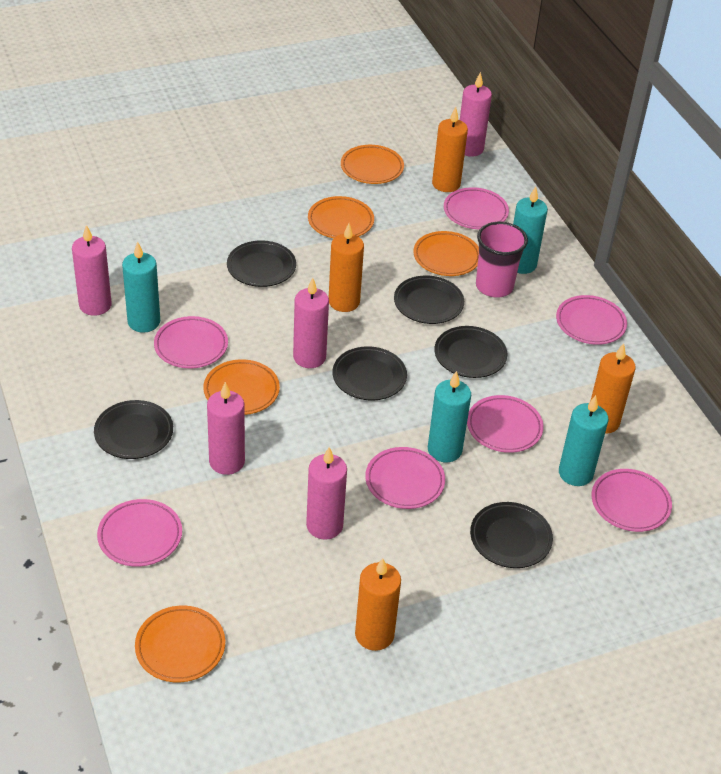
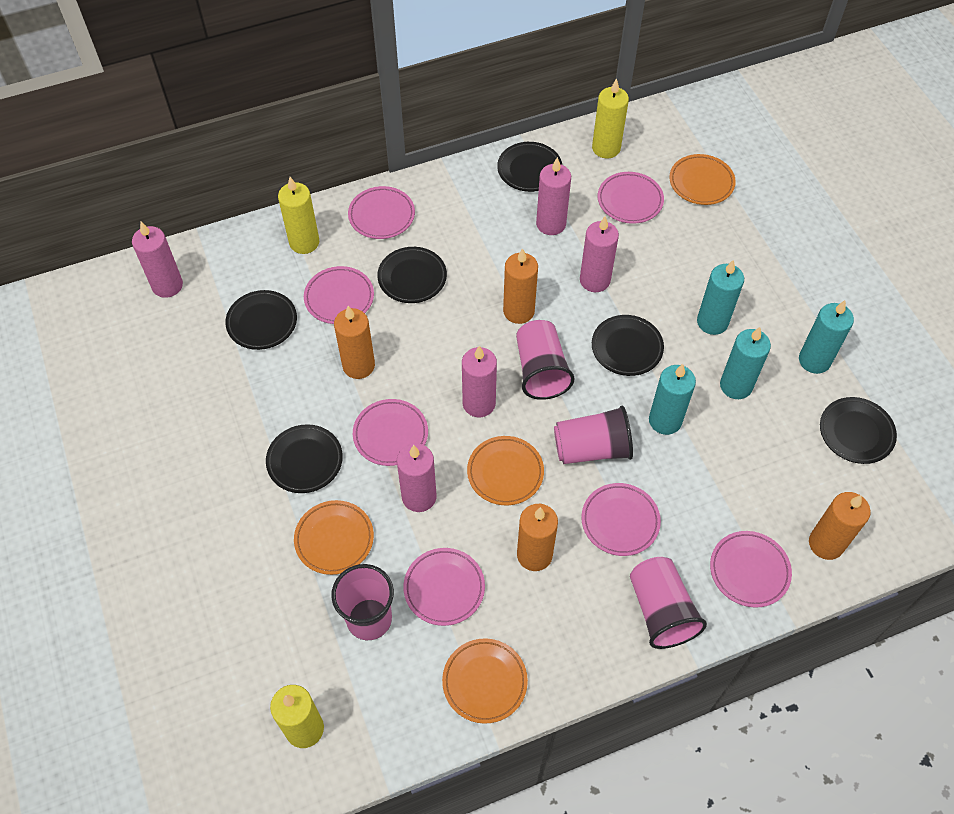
orange plate: 5 -> 4
pink cup: 1 -> 4
yellow candle: 0 -> 3

